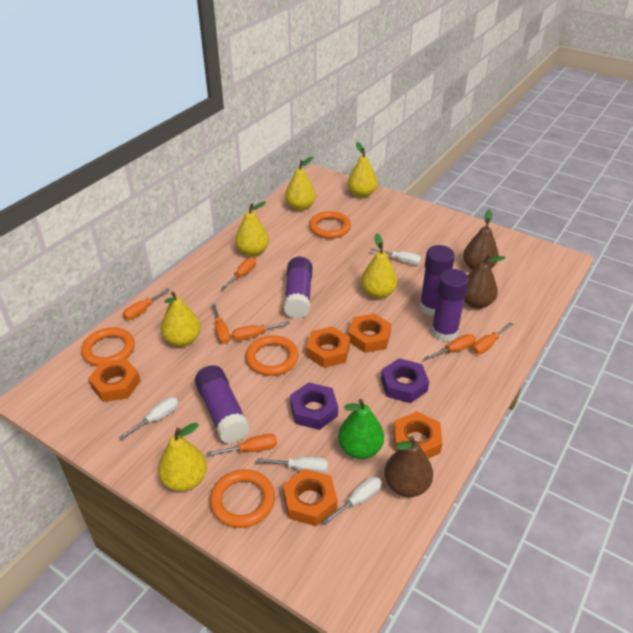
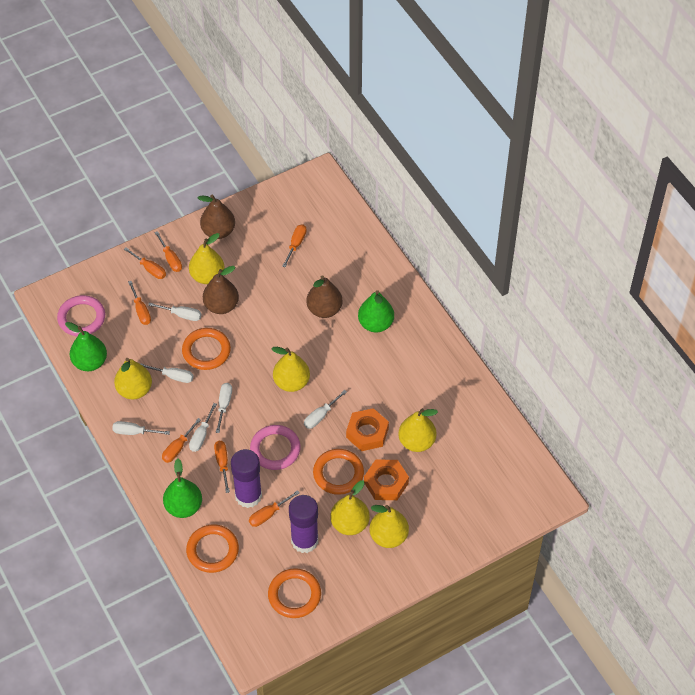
green pear: 1 -> 3
orange nut: 5 -> 2
pink ring: 0 -> 2
purple glue stick: 4 -> 2
purple nut: 2 -> 0
white screwdriver: 4 -> 6

